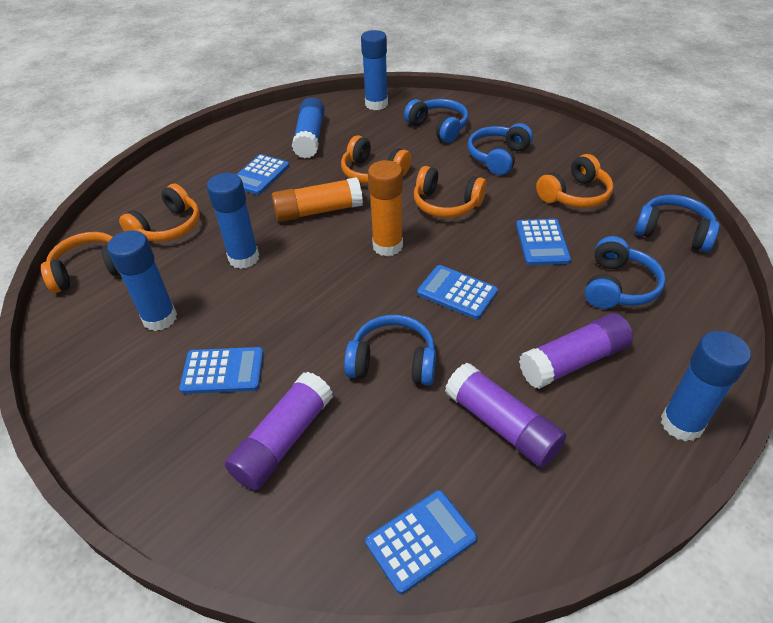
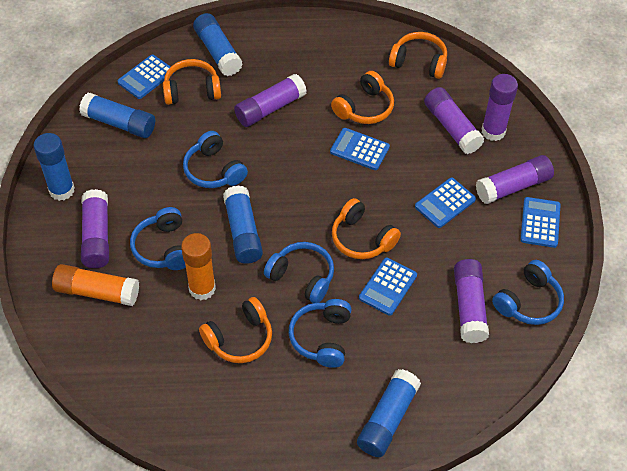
purple glue stick: 3 -> 6

